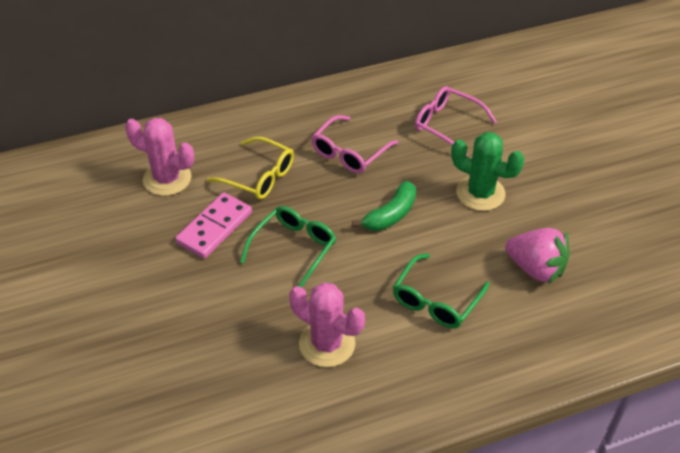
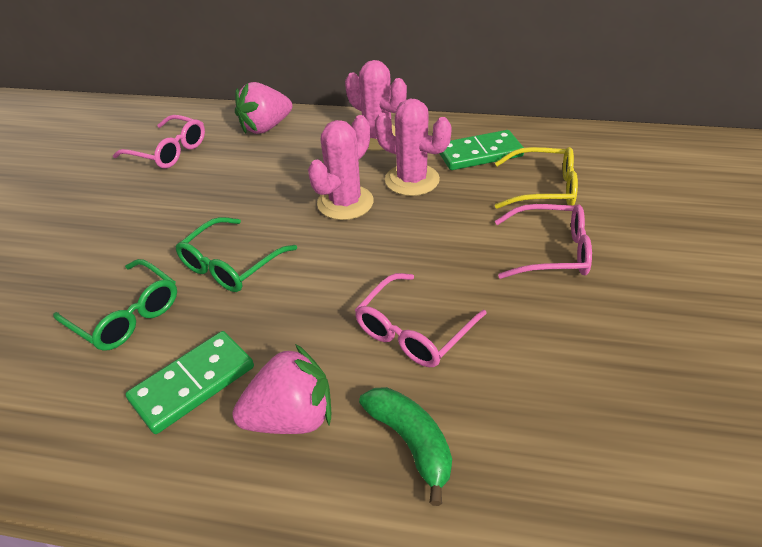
green cactus: 1 -> 0
green domino: 0 -> 2
pink cactus: 2 -> 3
pink domino: 1 -> 0
pink glasses: 2 -> 3
pink strawberry: 1 -> 2

